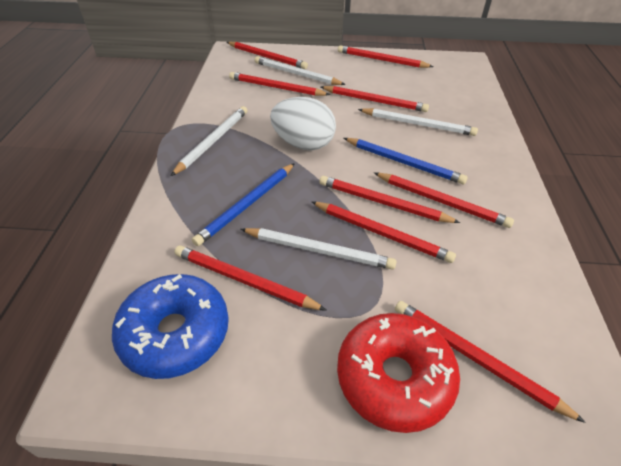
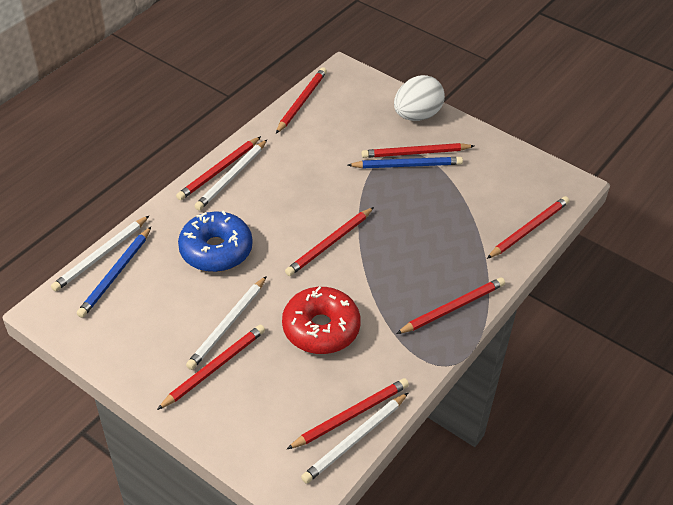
red pencil: 9 -> 8

